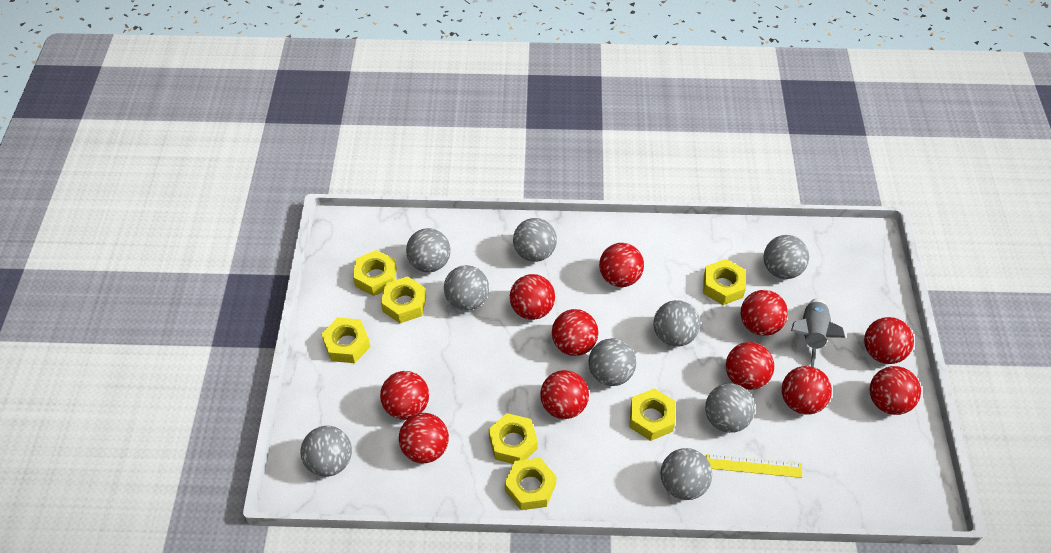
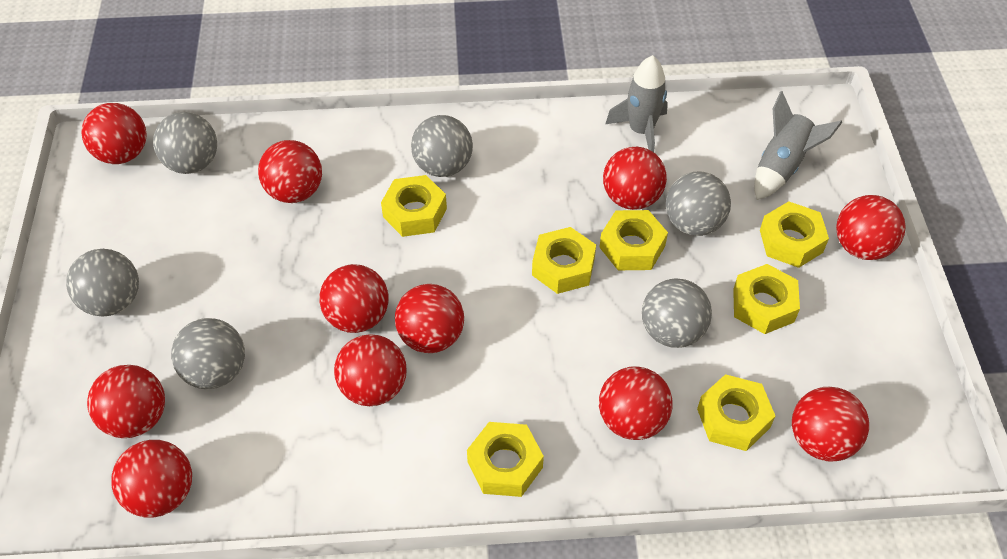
grey ball: 9 -> 6
grey rocket: 1 -> 2
yellow ruler: 1 -> 0

